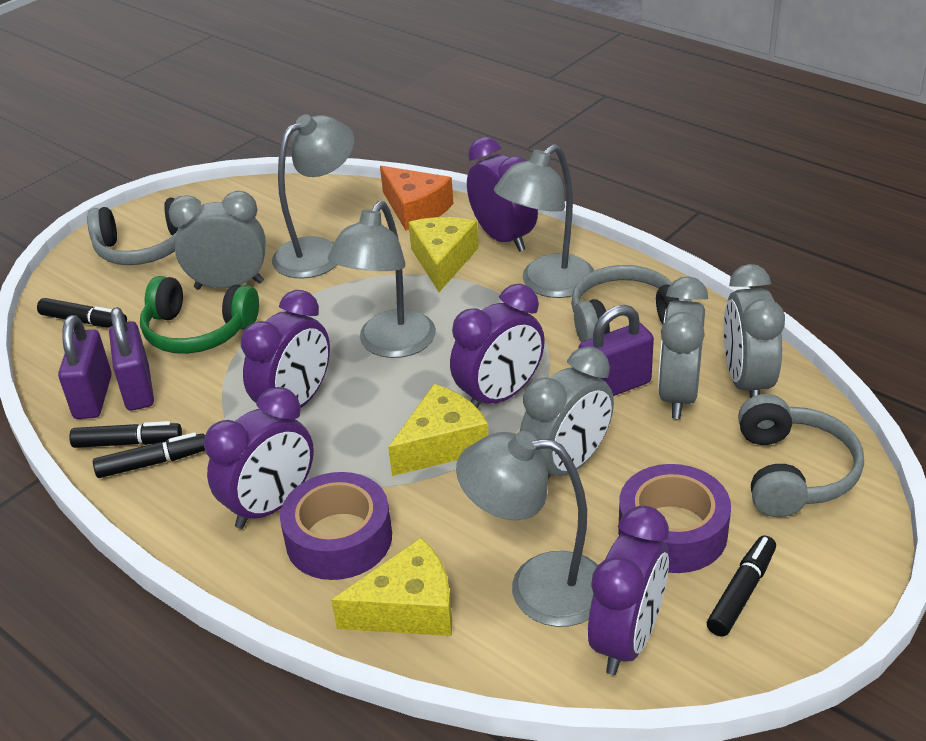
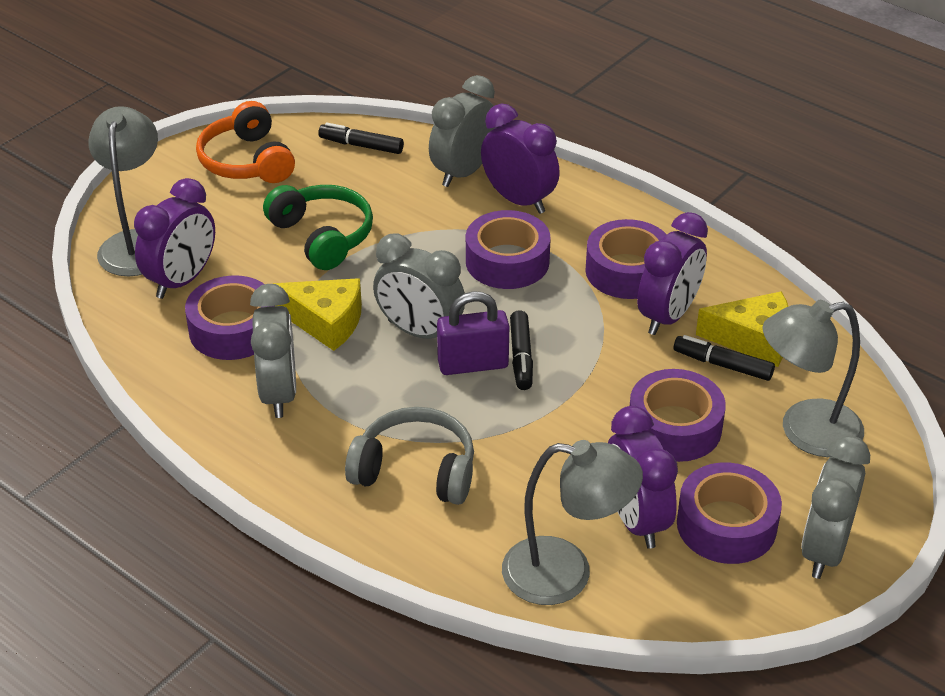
black marker: 4 -> 3
grey headphones: 3 -> 1
grey lamp: 4 -> 3
orange cheese: 1 -> 0
orange headphones: 0 -> 1
purple clock: 5 -> 4
purple padlock: 3 -> 1
purple tape: 2 -> 5
yellow cheese: 3 -> 2

